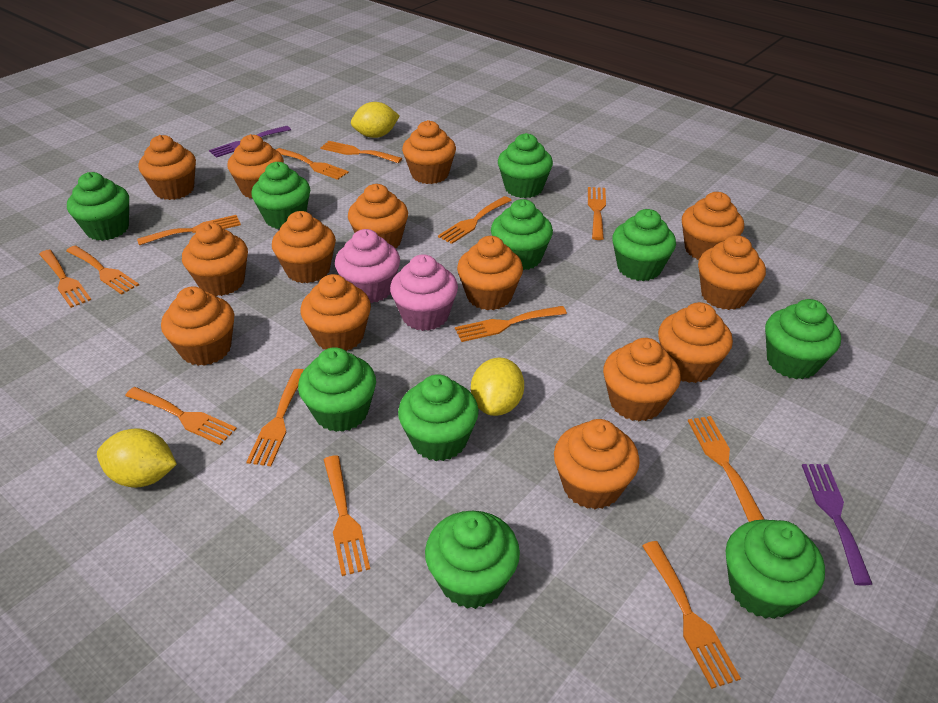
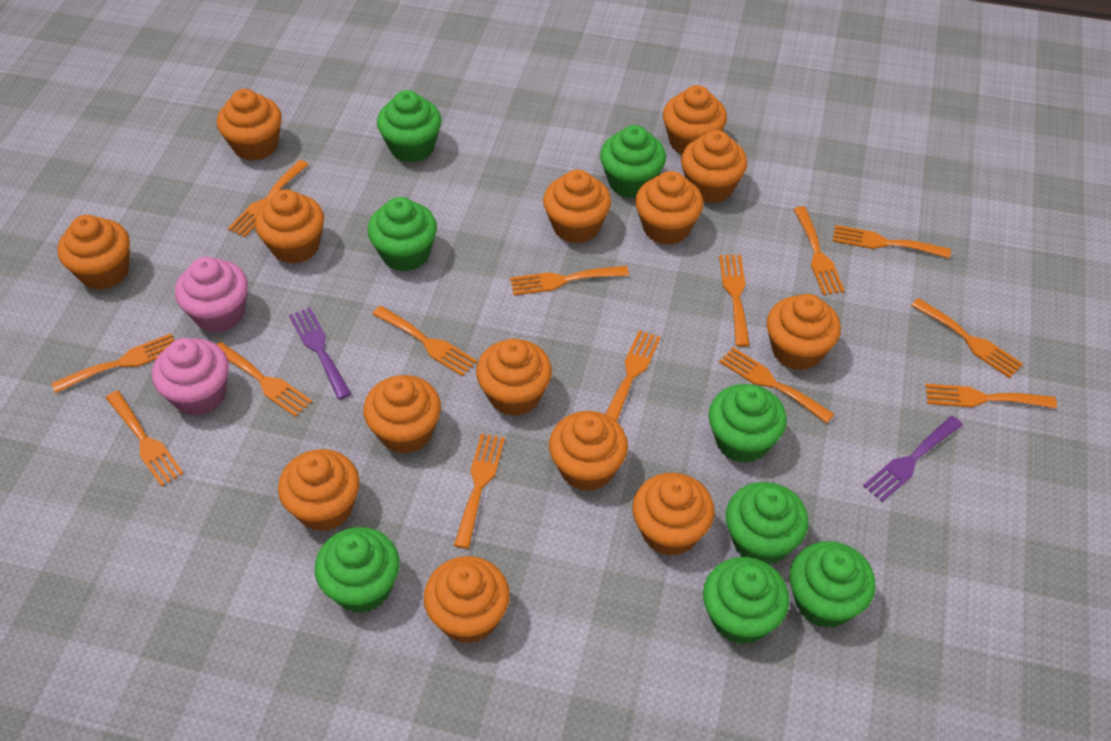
green cupcake: 10 -> 8
orange fork: 13 -> 14
yellow lemon: 3 -> 0

